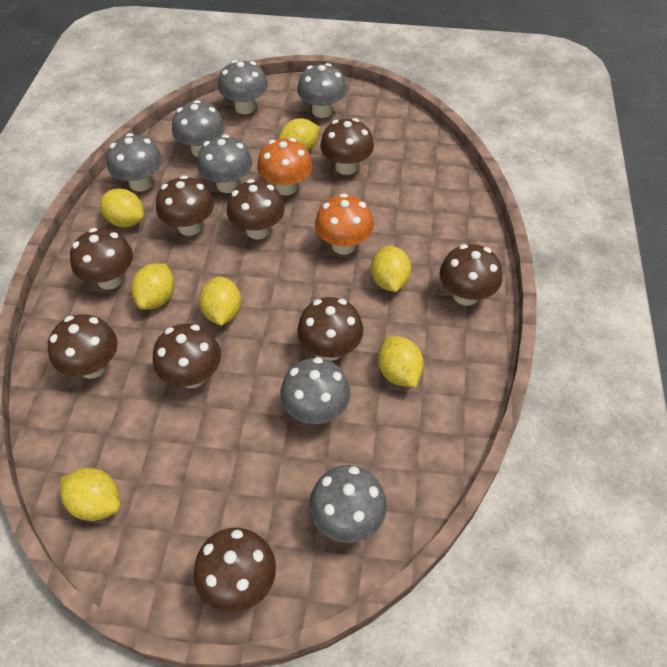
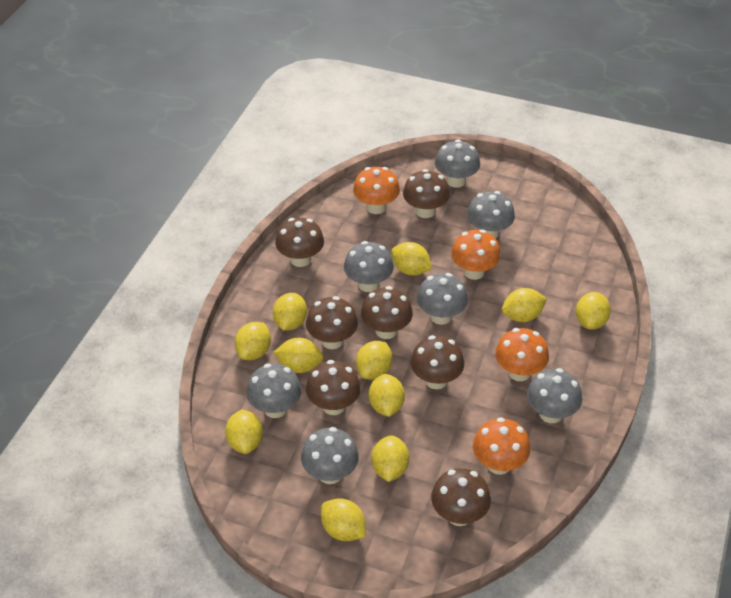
brown mushroom: 9 -> 7
orange mushroom: 2 -> 4
yellow lemon: 7 -> 11

